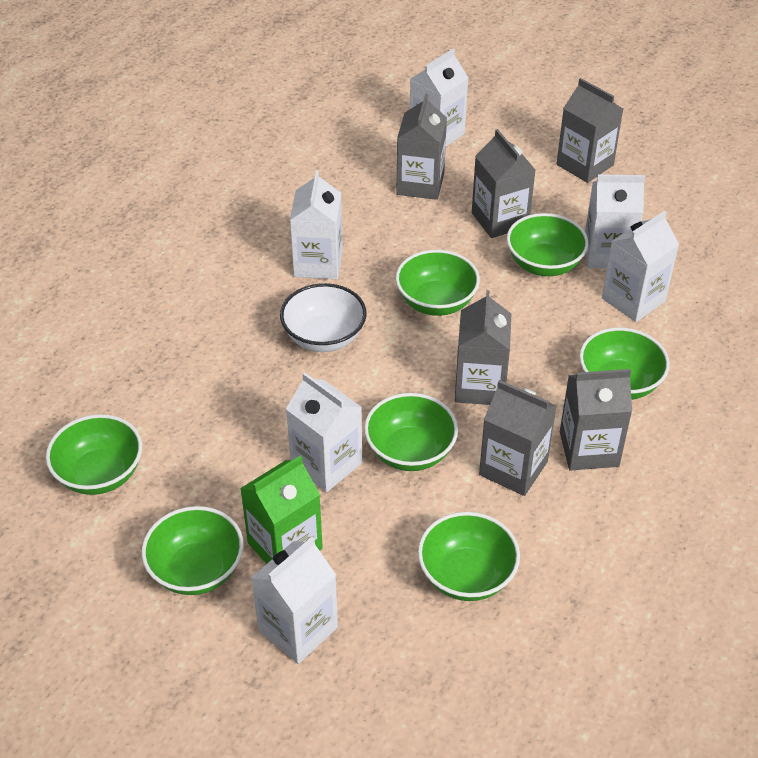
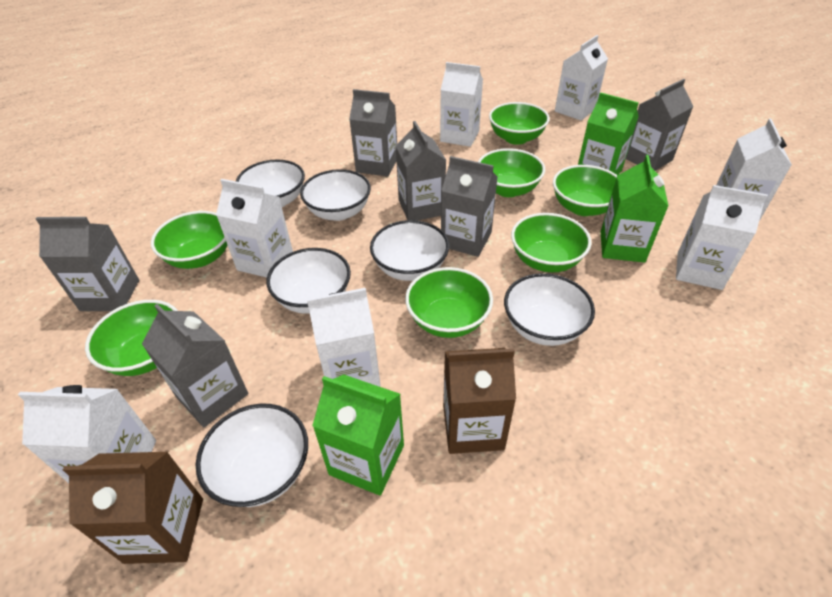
brown carton: 0 -> 2
green carton: 1 -> 3
white bowl: 1 -> 6
white carton: 6 -> 7

